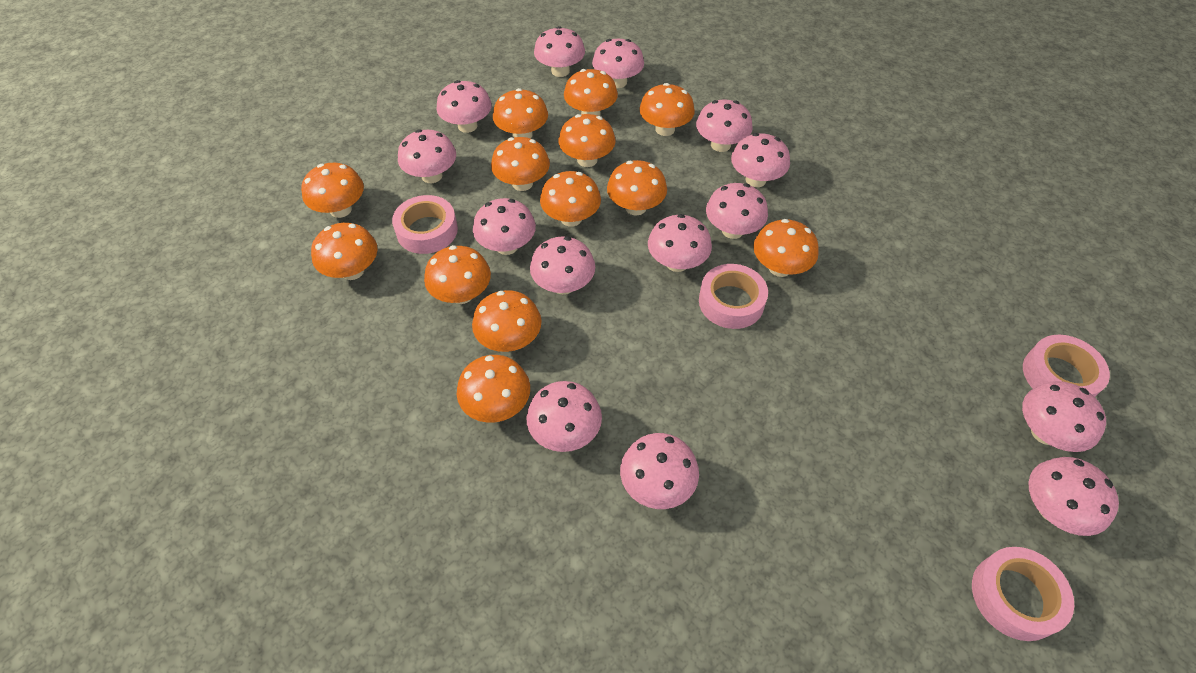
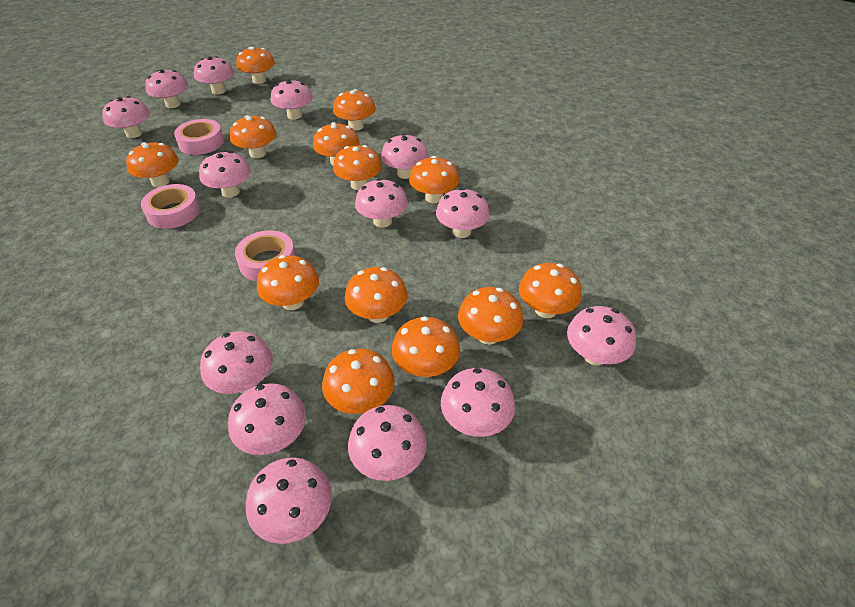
pink tape: 4 -> 3

